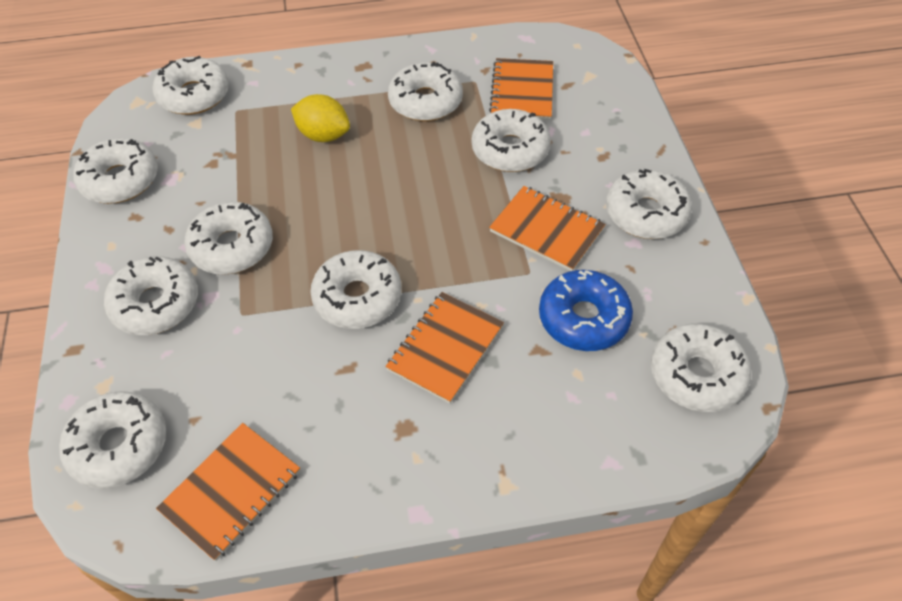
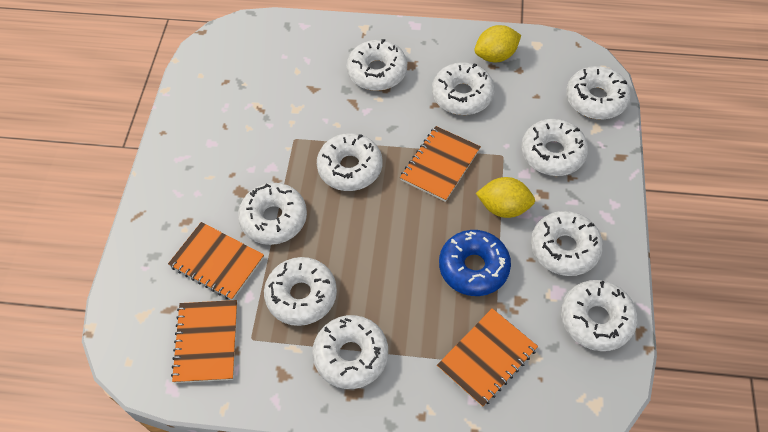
yellow lemon: 1 -> 2

